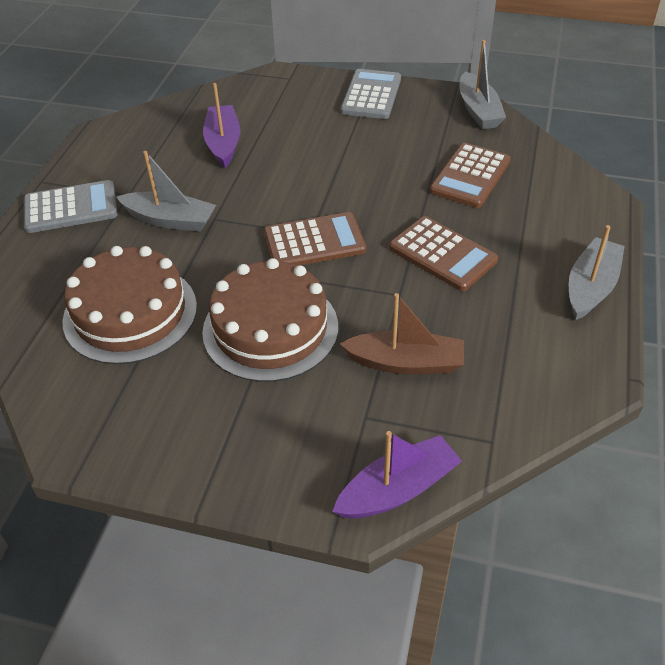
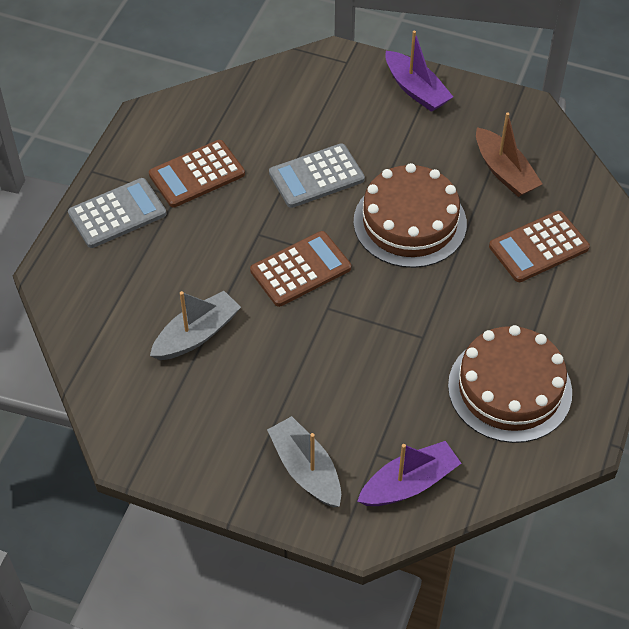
grey boat: 3 -> 2

